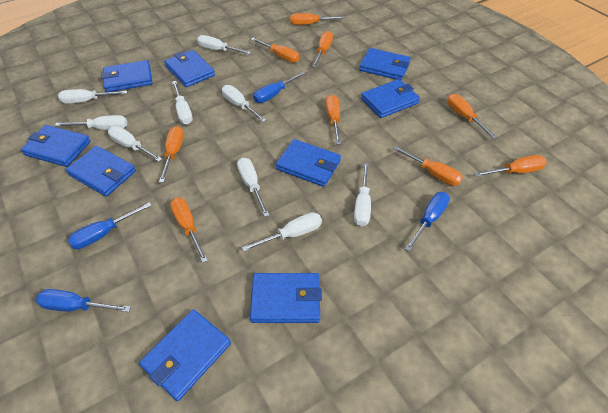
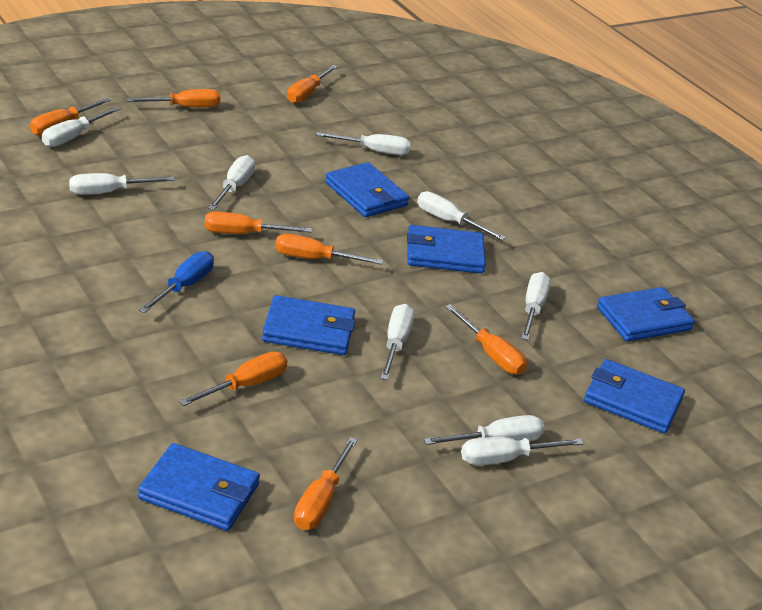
blue screwdriver: 4 -> 1
blue wallet: 9 -> 6
orange screwdriver: 9 -> 8

